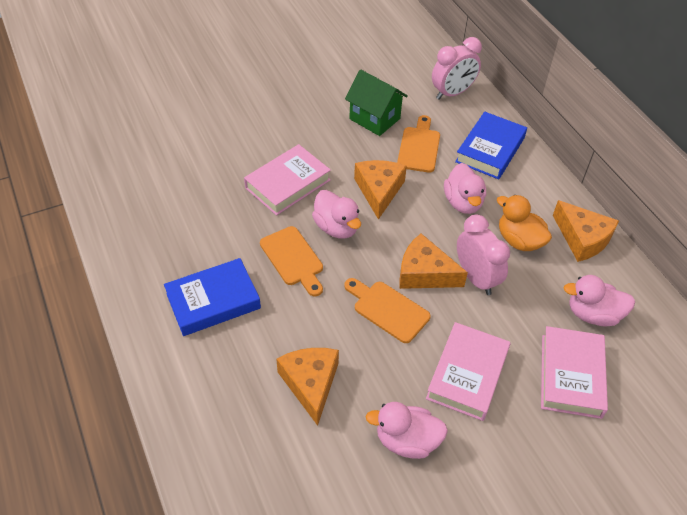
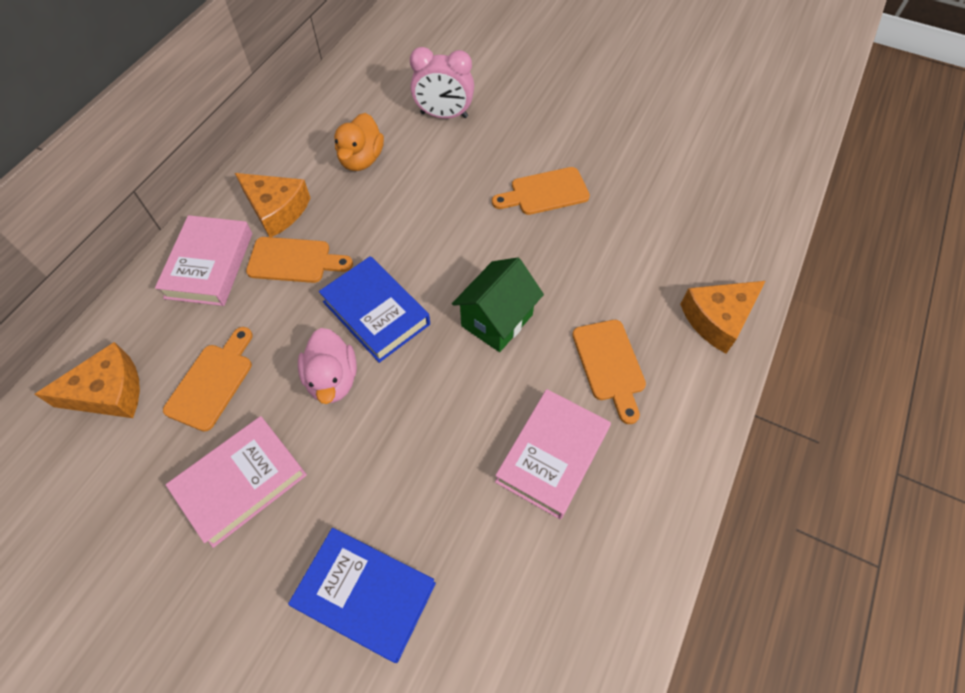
orange cheese: 4 -> 3
orange cutting board: 3 -> 4
pink clock: 2 -> 1
pink duck: 4 -> 1

